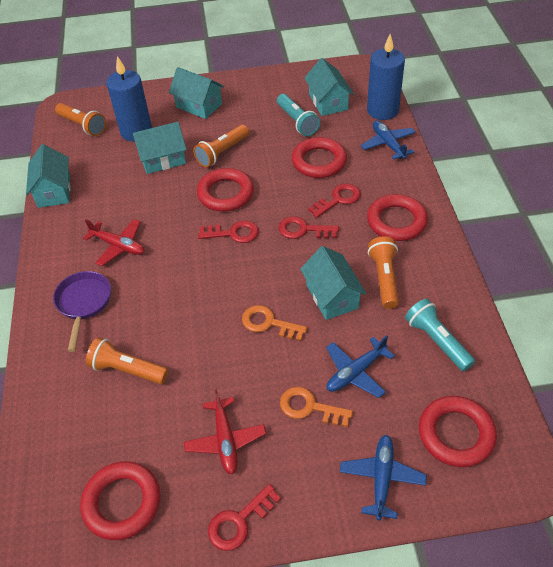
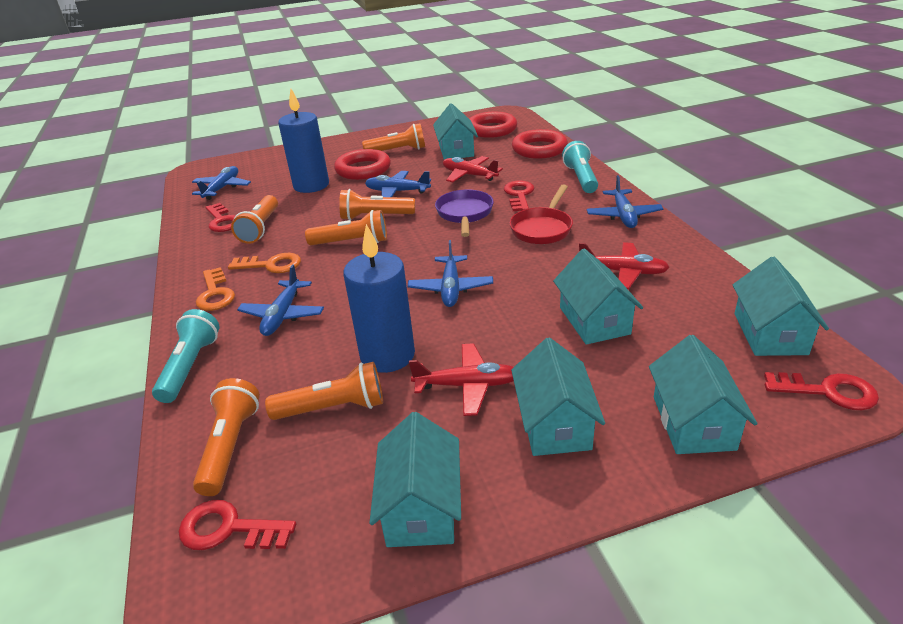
blue plane: 3 -> 5
orange flashlight: 4 -> 6
red pan: 0 -> 1
red plane: 2 -> 3
red ring: 5 -> 3
turquoise house: 5 -> 6

